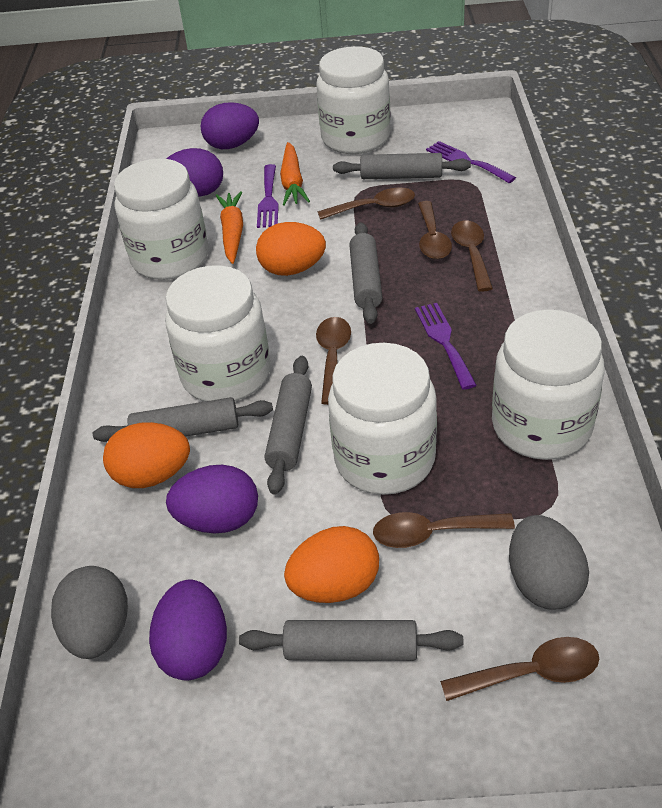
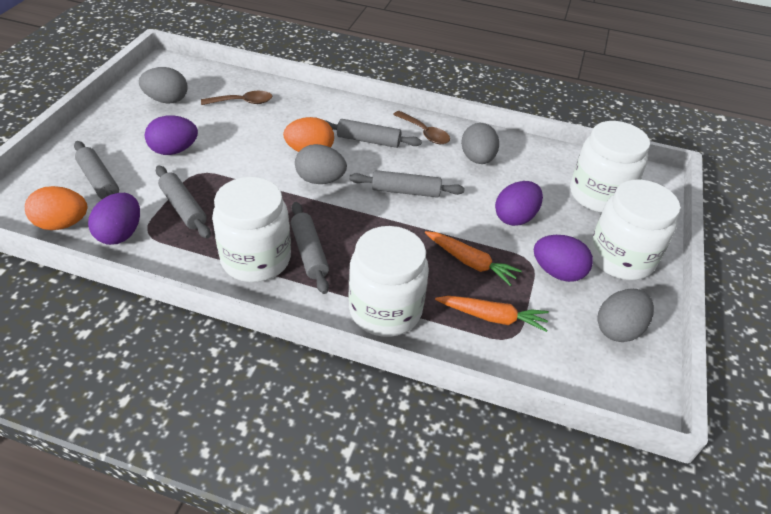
brown spoon: 6 -> 2
grey egg: 2 -> 4
orange egg: 3 -> 2
purple fork: 3 -> 0
white jar: 5 -> 4

